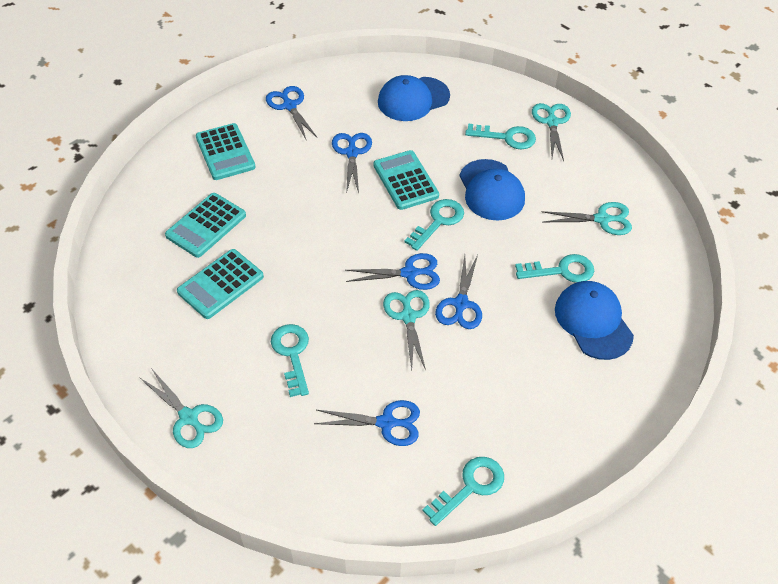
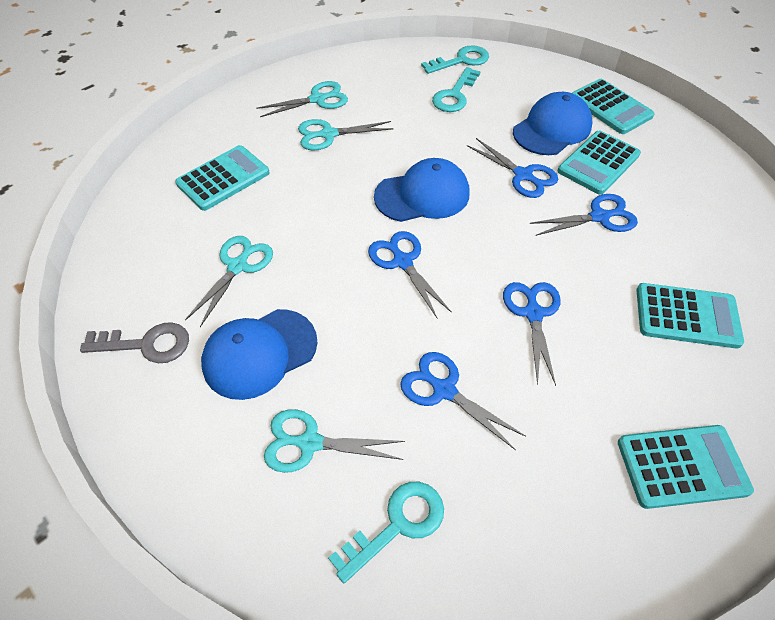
grey key: 0 -> 1
turquoise calculator: 4 -> 5
turquoise key: 5 -> 3

